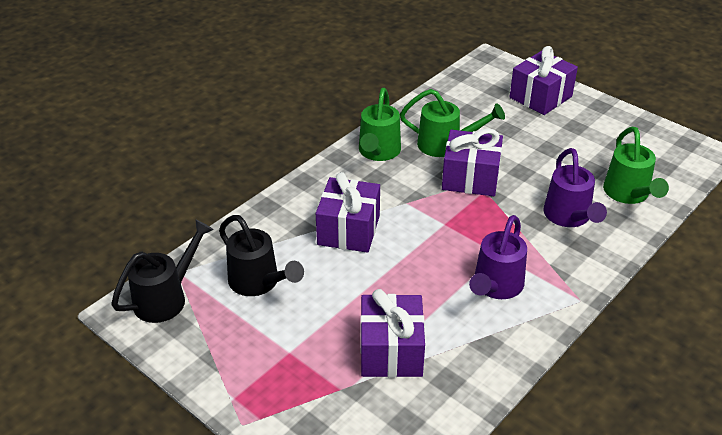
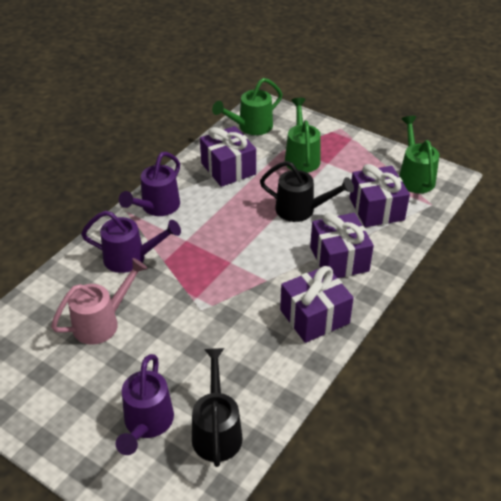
pink watering can: 0 -> 1
purple watering can: 2 -> 3

